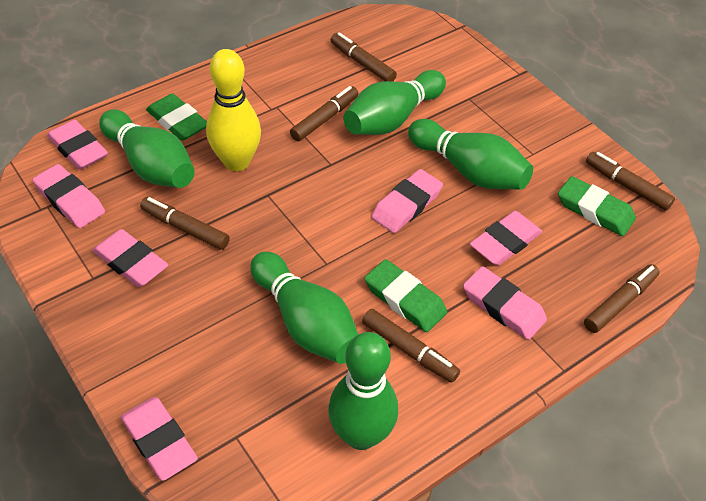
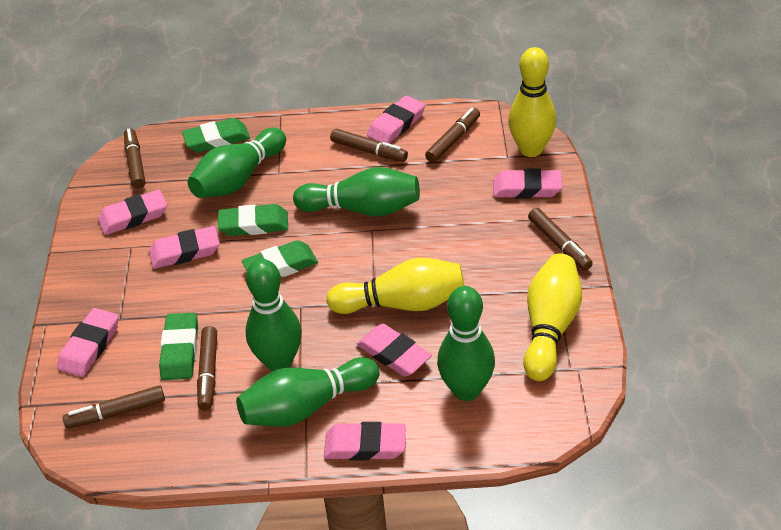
green eraser: 3 -> 4
yellow bowling pin: 1 -> 3

